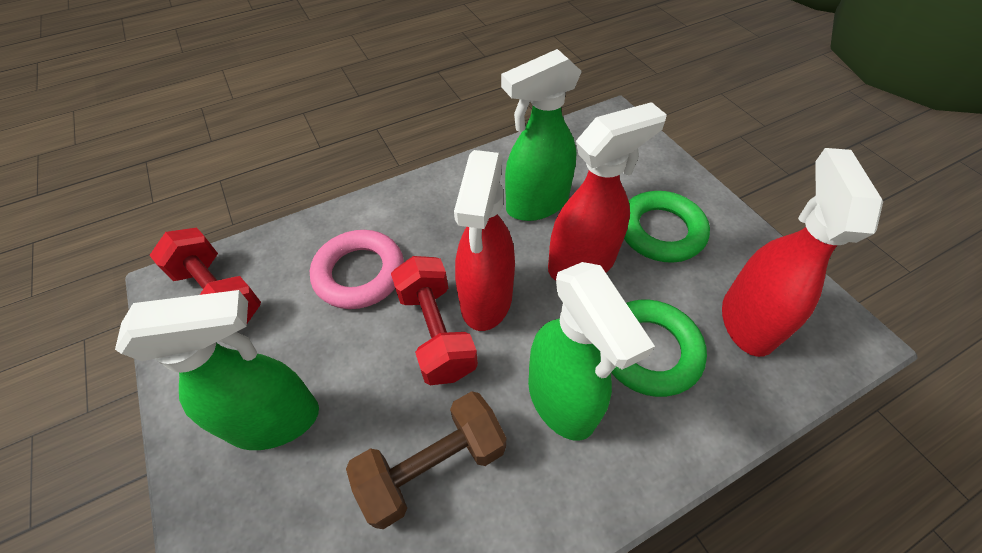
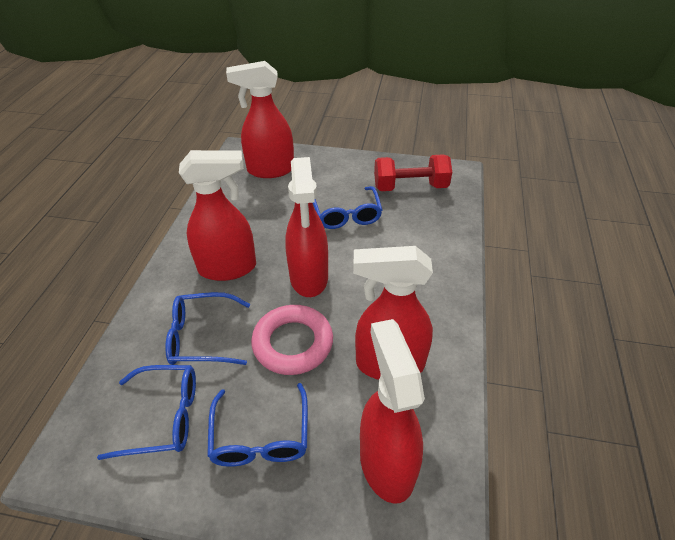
blue glasses: 0 -> 4
brown dumbbell: 1 -> 0
green ring: 2 -> 0
green spray bottle: 3 -> 0
red dumbbell: 2 -> 1
red spray bottle: 3 -> 5

